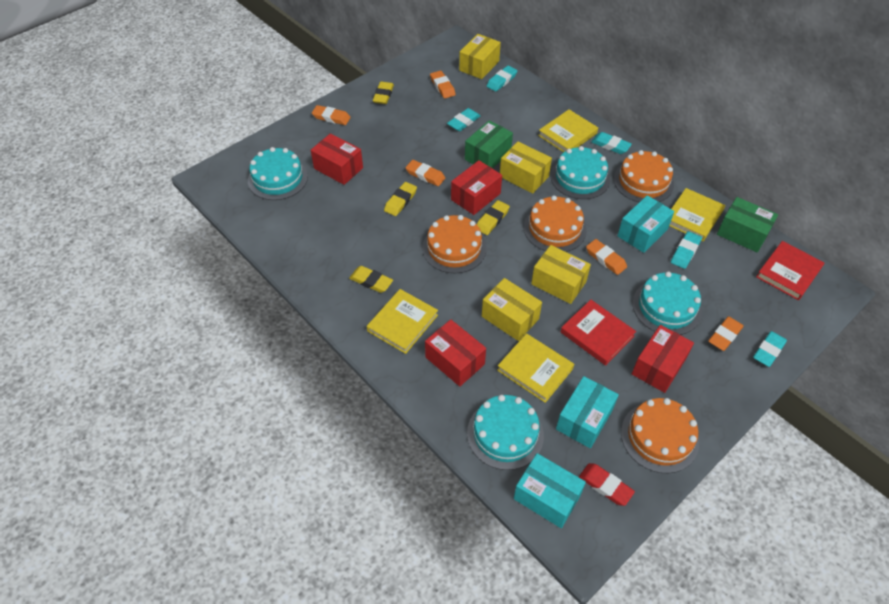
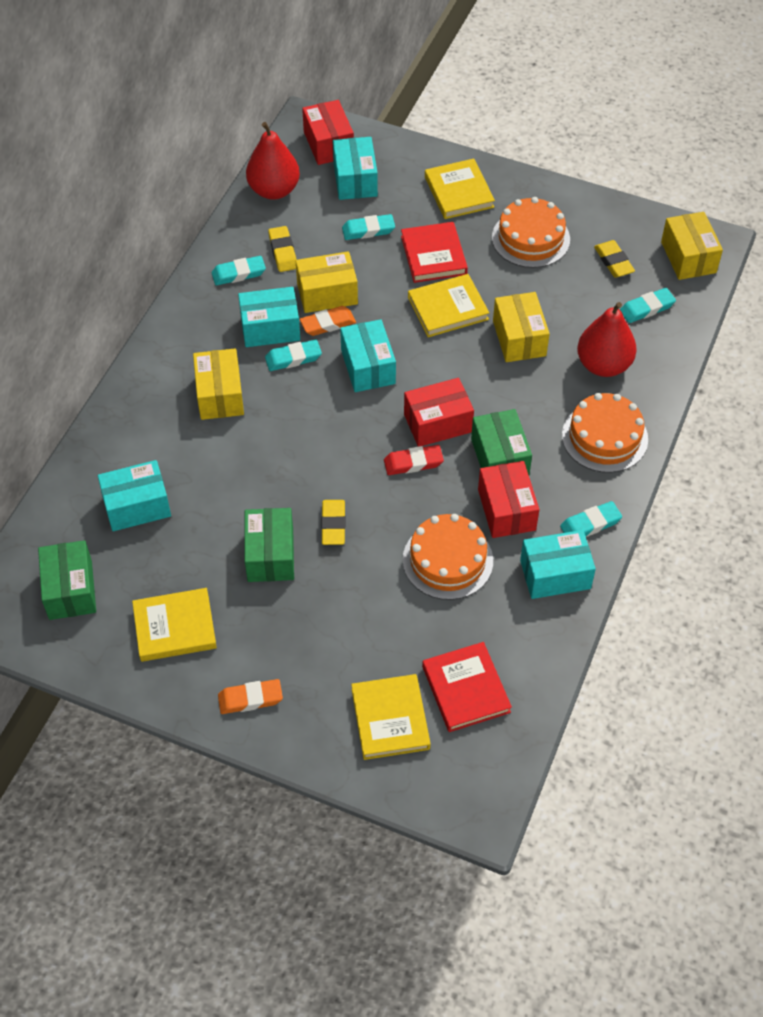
green box: 2 -> 3
orange cake: 4 -> 3
orange eraser: 5 -> 2
red box: 4 -> 3
red pear: 0 -> 2
turquoise box: 3 -> 5
turquoise cake: 4 -> 0
yellow eraser: 4 -> 3

